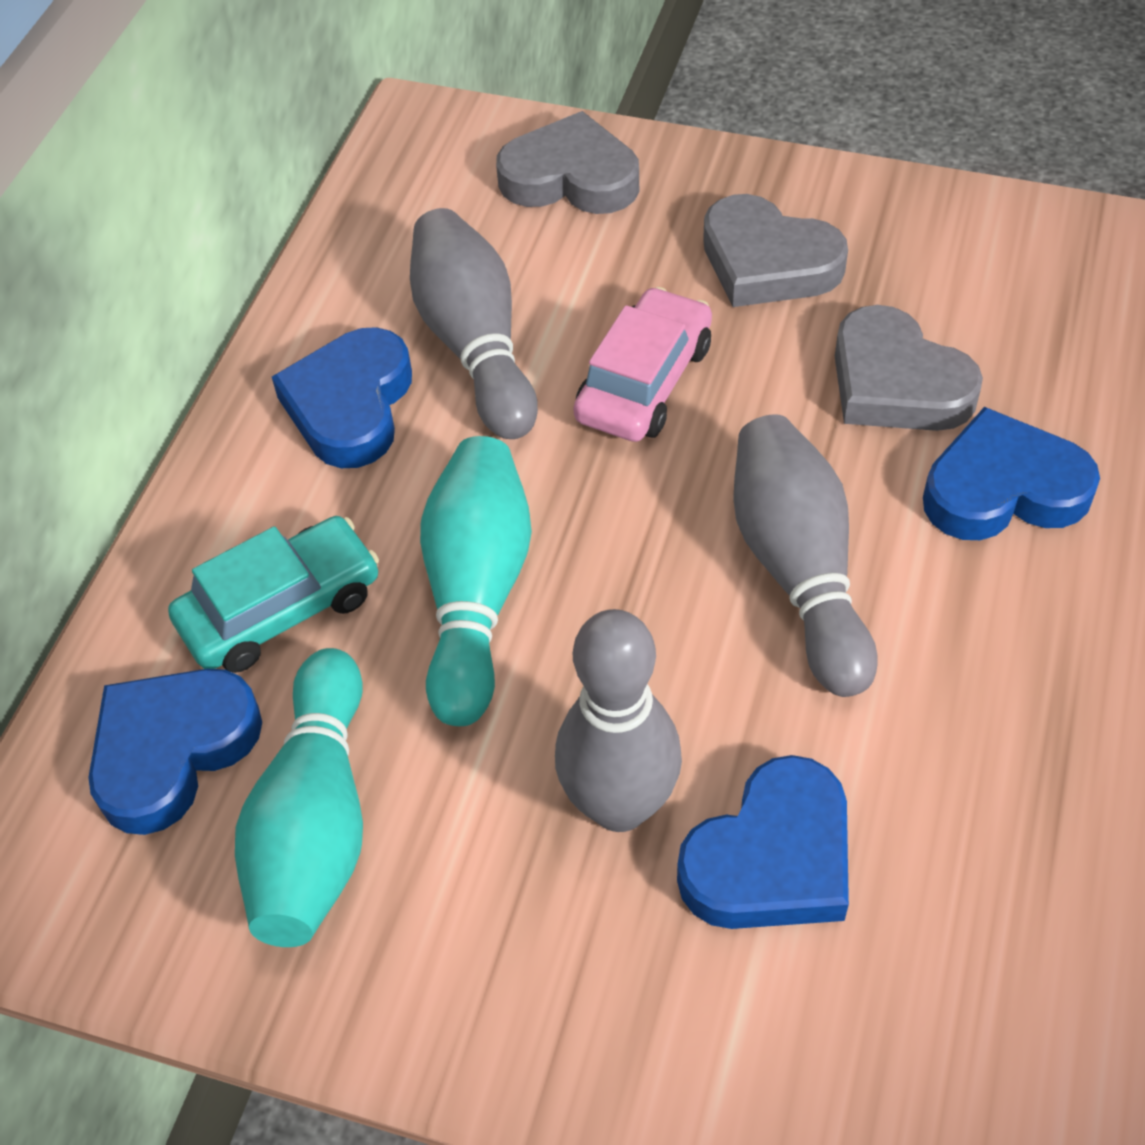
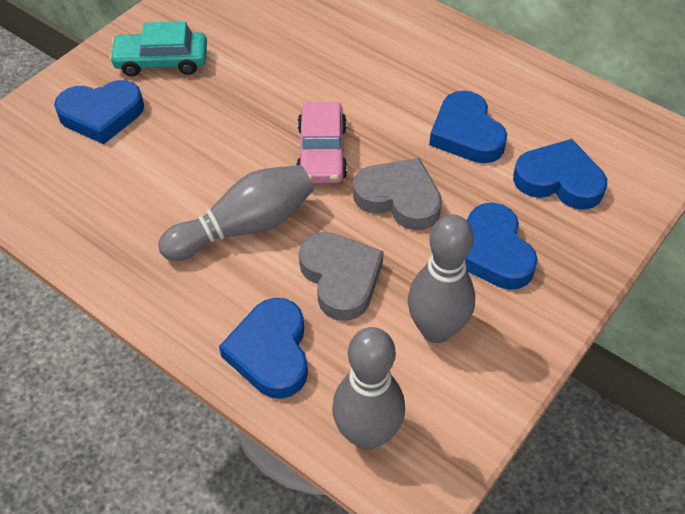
blue heart: 4 -> 5
grey heart: 3 -> 2
turquoise bowling pin: 2 -> 0

